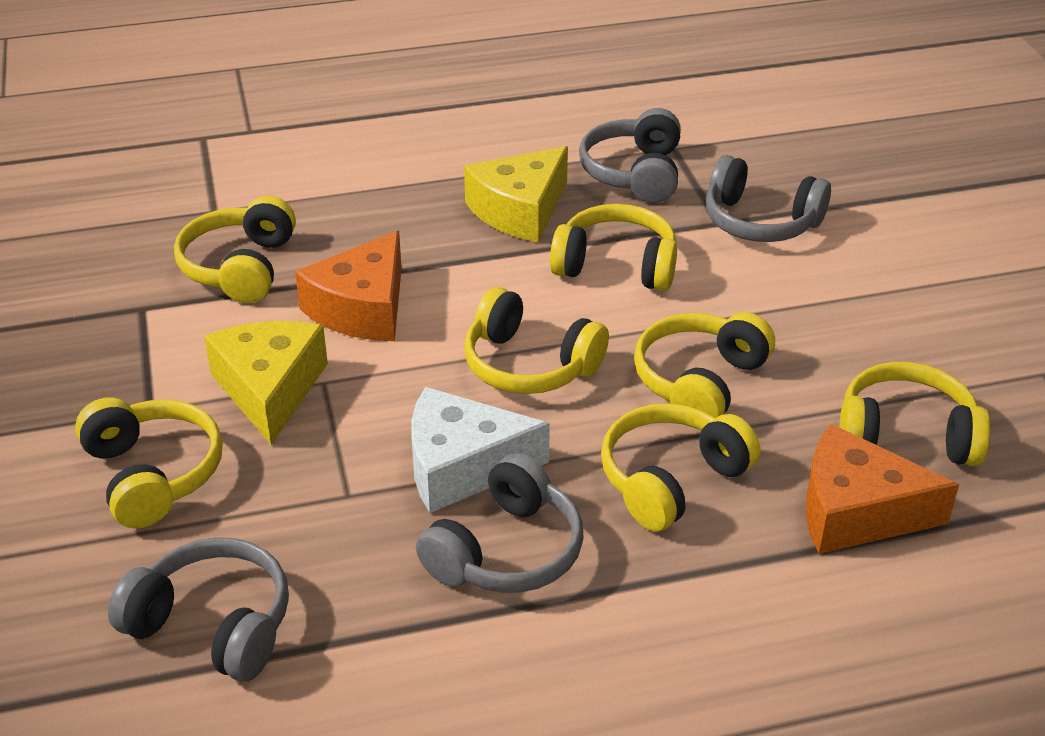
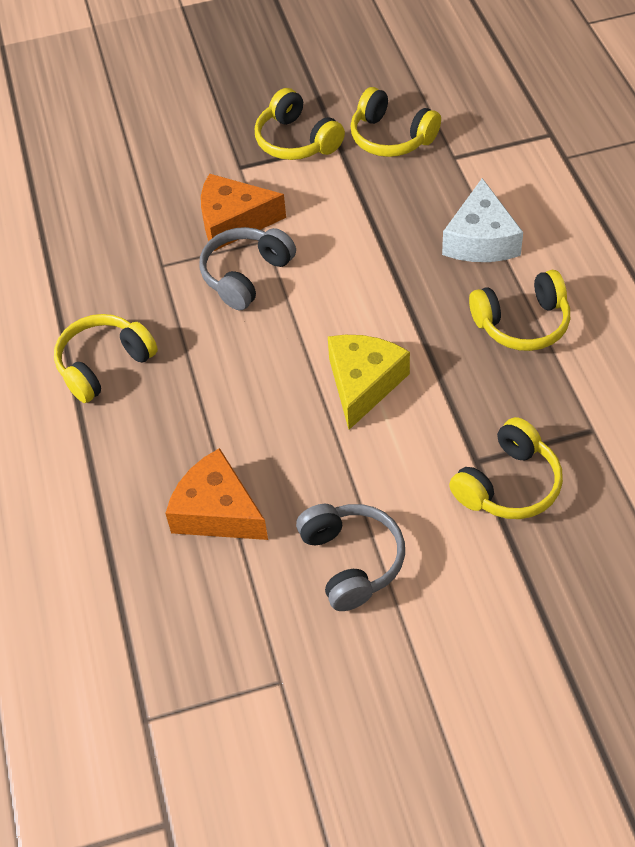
grey headphones: 4 -> 2
yellow cheese: 2 -> 1
yellow headphones: 7 -> 5

